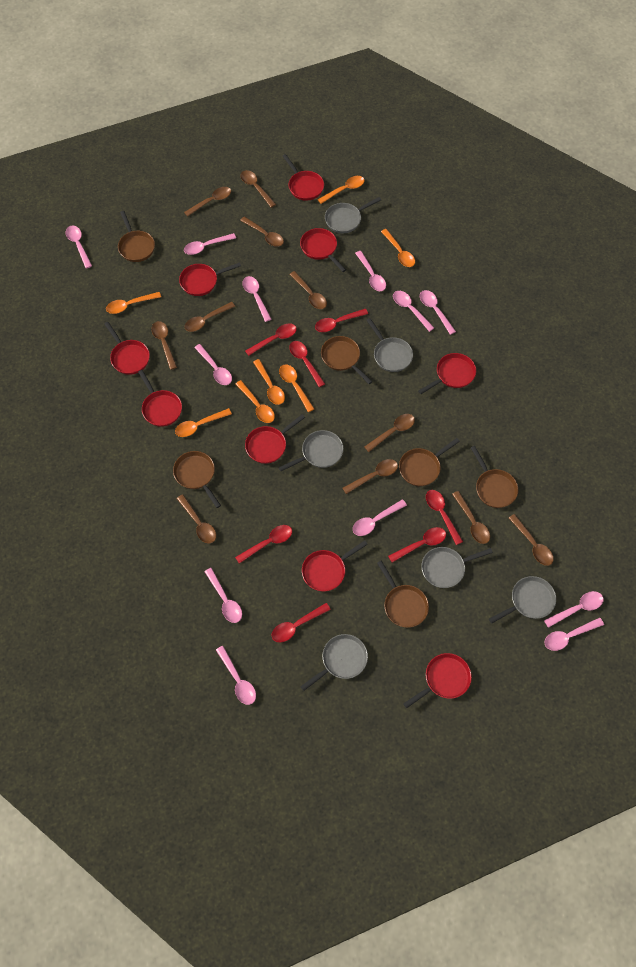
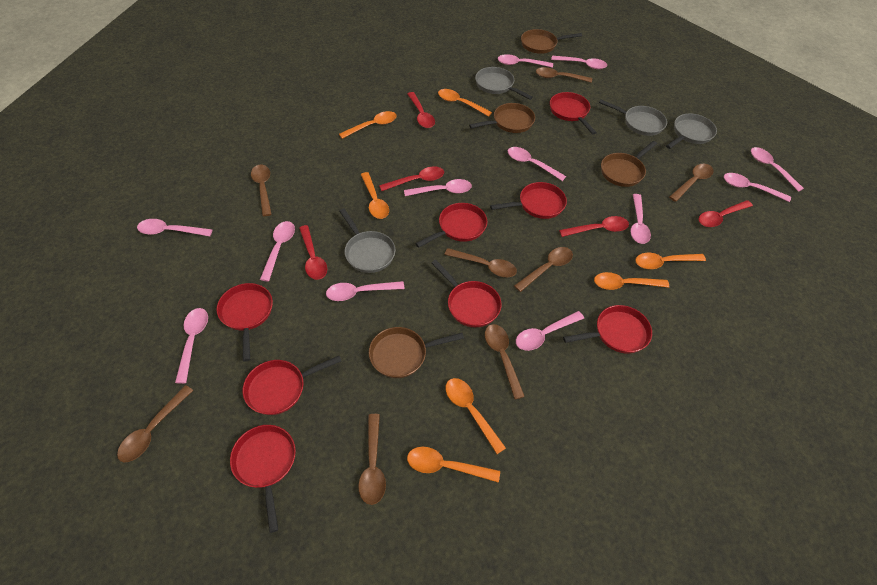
brown pan: 6 -> 4
brown spoon: 11 -> 8
grey pan: 6 -> 4
red pan: 9 -> 8
red spoon: 7 -> 5

